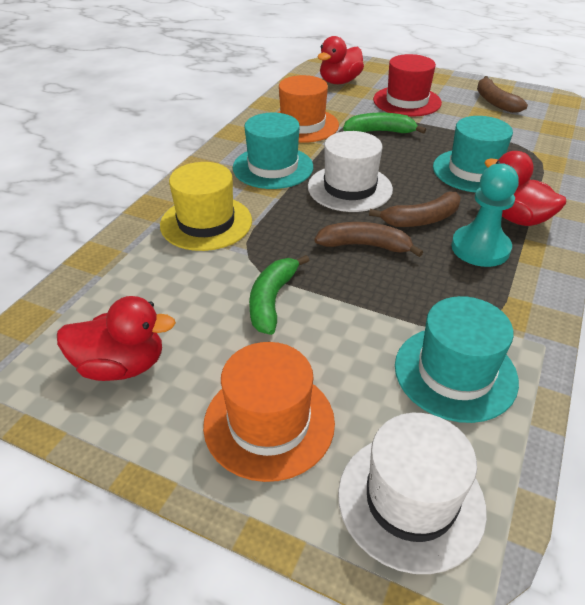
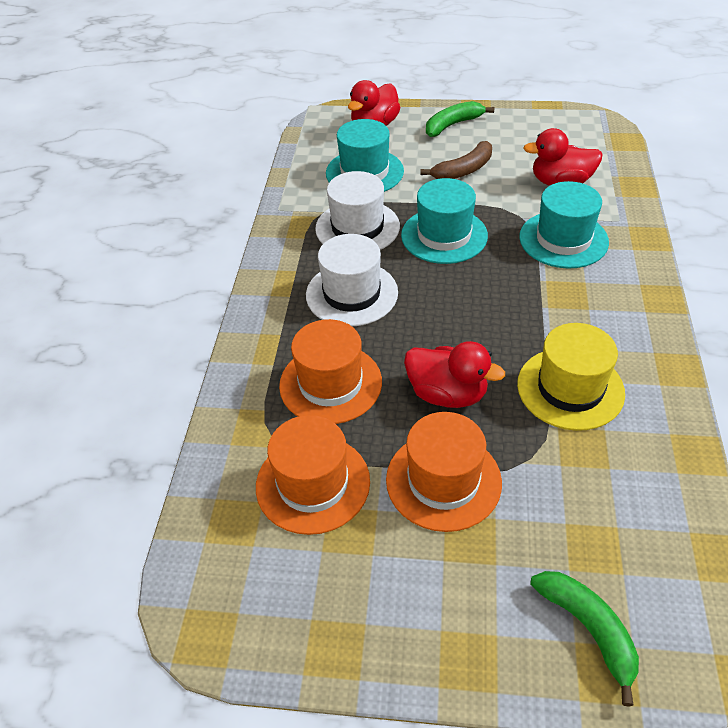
brown banana: 3 -> 1
orange hat: 2 -> 3
red hat: 1 -> 0
turquoise pawn: 1 -> 0

